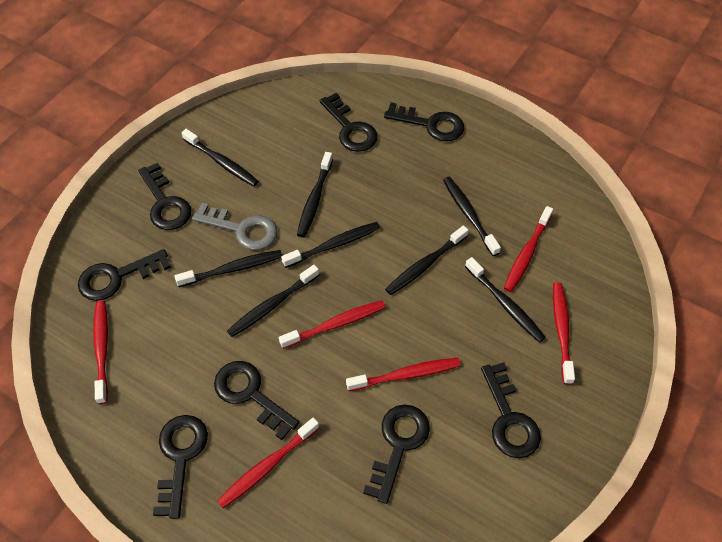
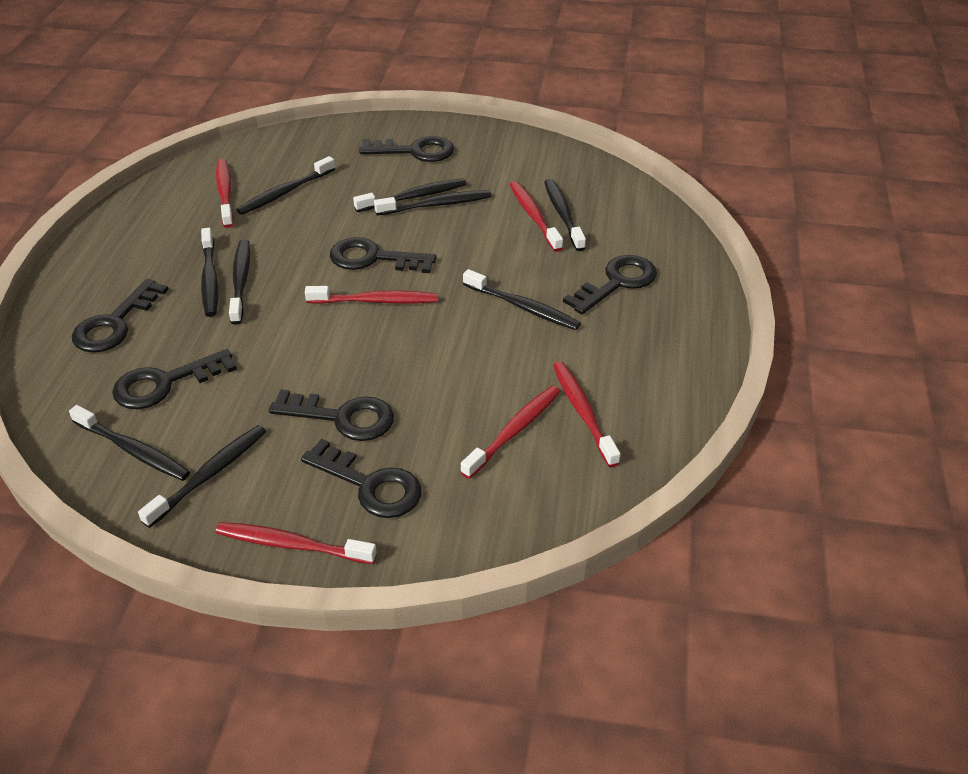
black key: 8 -> 7
black toothbrush: 8 -> 9
grey key: 1 -> 0

